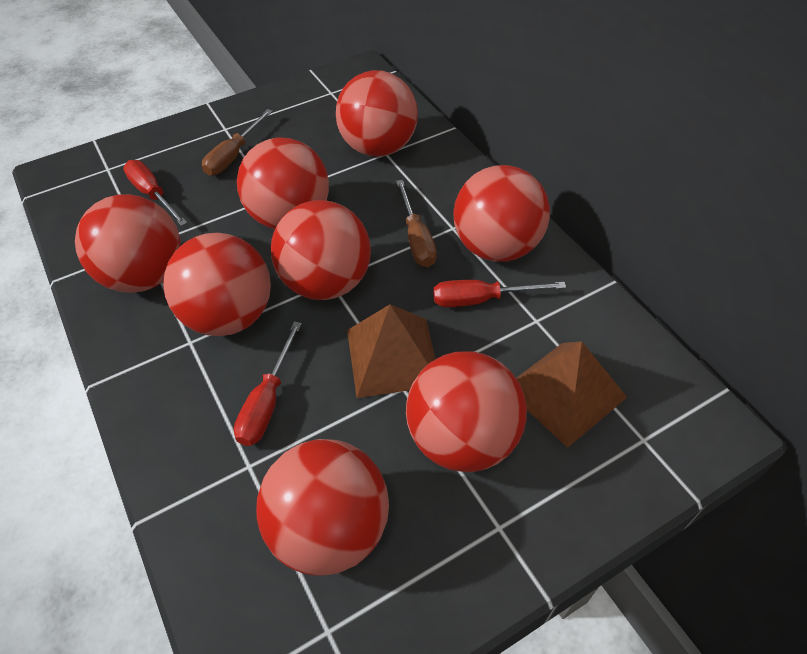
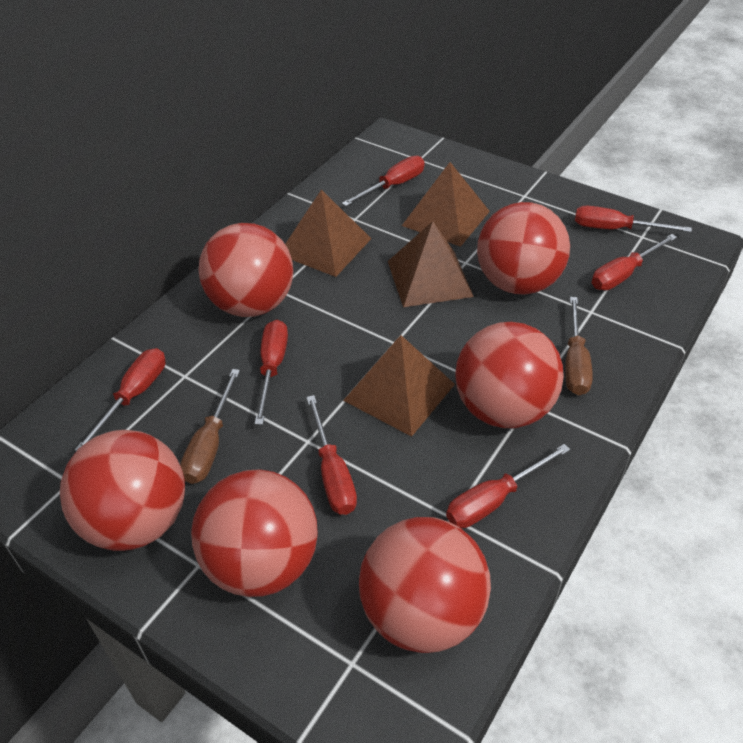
brown pyramid: 2 -> 4
red ball: 8 -> 6
red screwdriver: 3 -> 7

